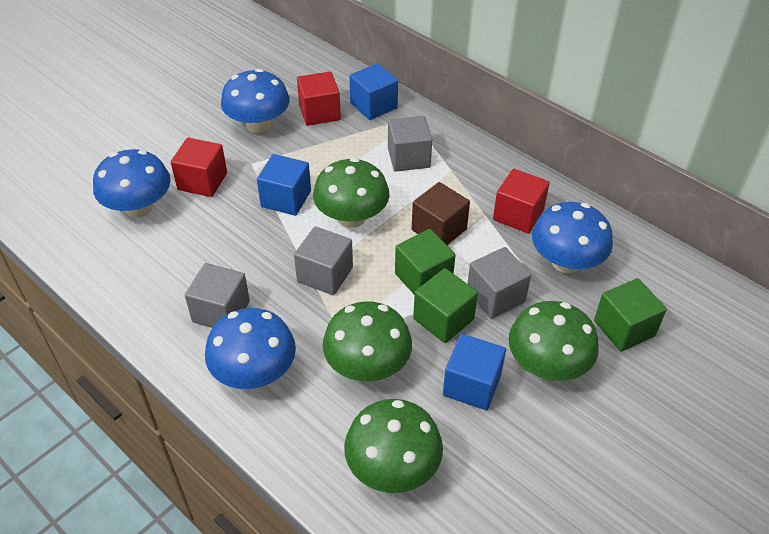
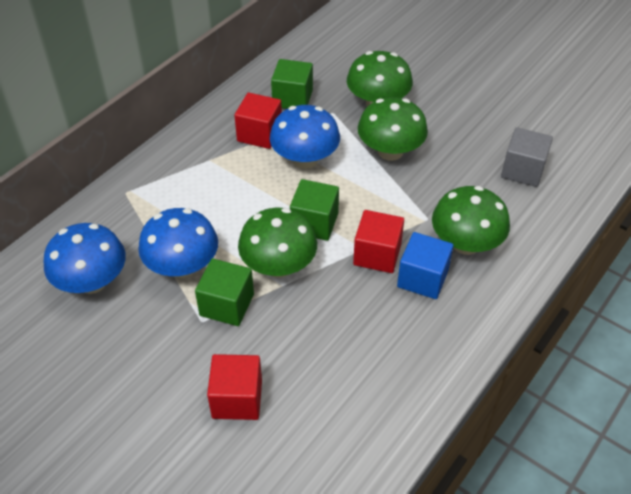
blue cube: 3 -> 1
blue mushroom: 4 -> 3
brown cube: 1 -> 0
grey cube: 4 -> 1

